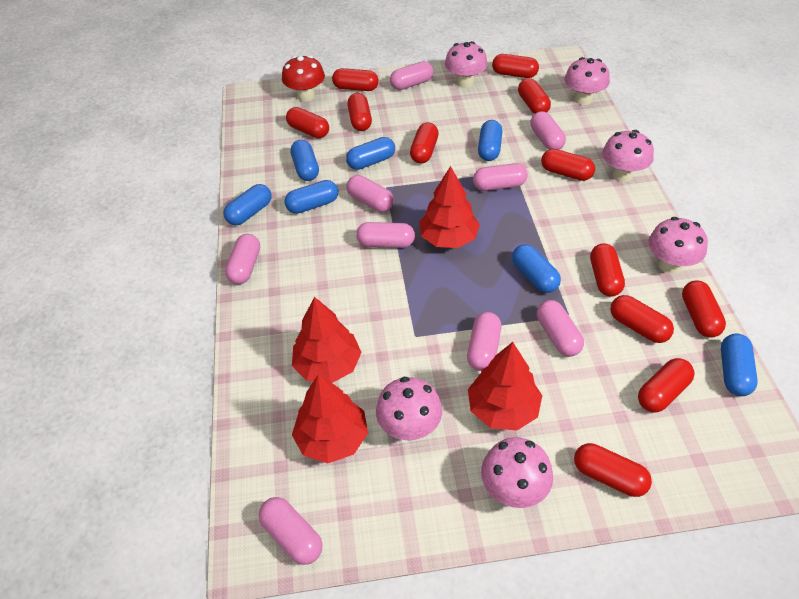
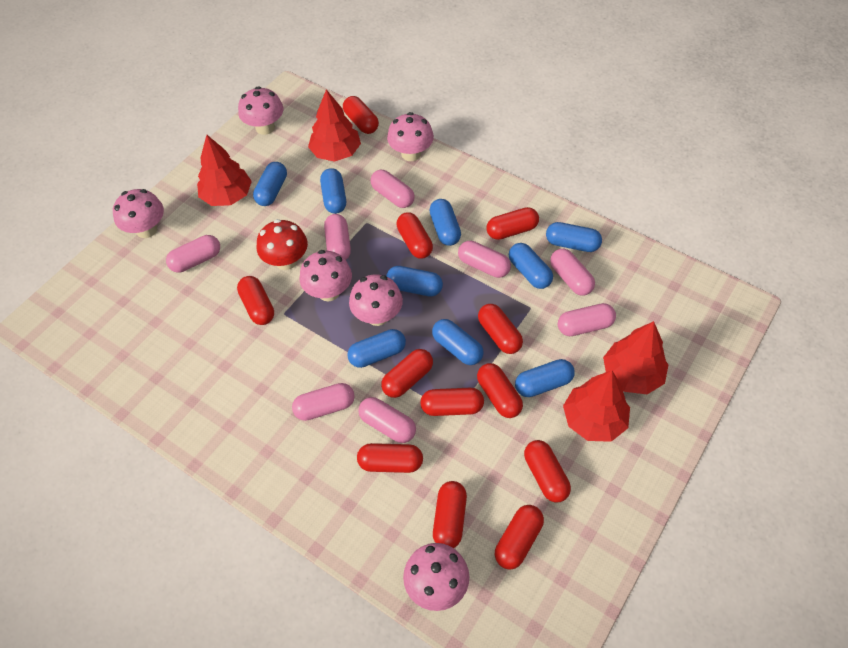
blue capsule: 7 -> 9
pink capsule: 9 -> 8

